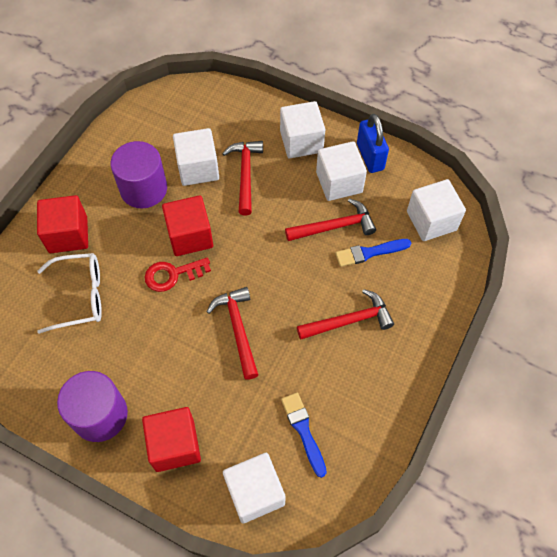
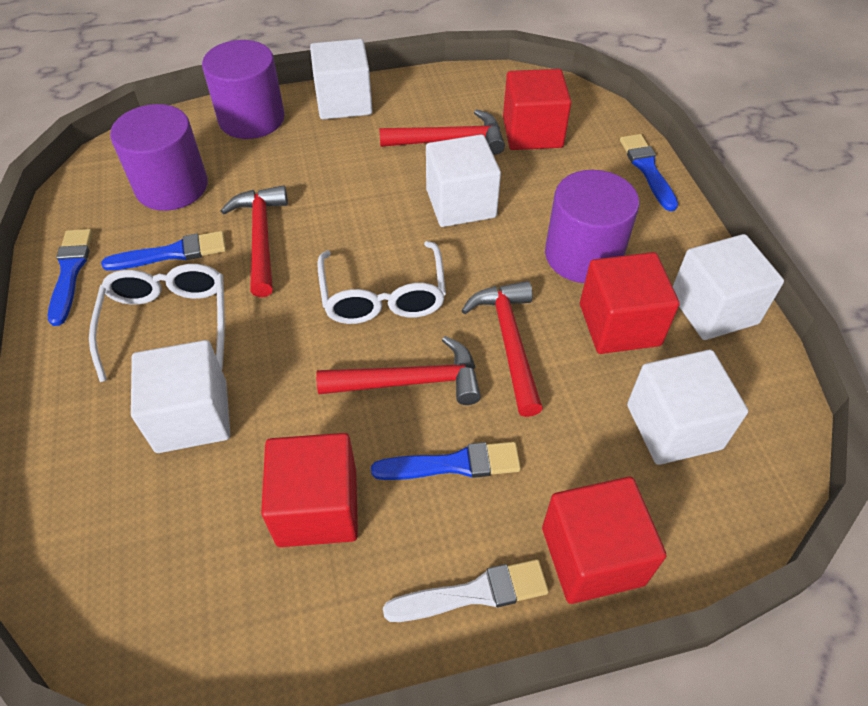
blue brush: 2 -> 4
blue padlock: 1 -> 0
purple cylinder: 2 -> 3
red cube: 3 -> 4
red key: 1 -> 0
white brush: 0 -> 1
white glasses: 1 -> 2

